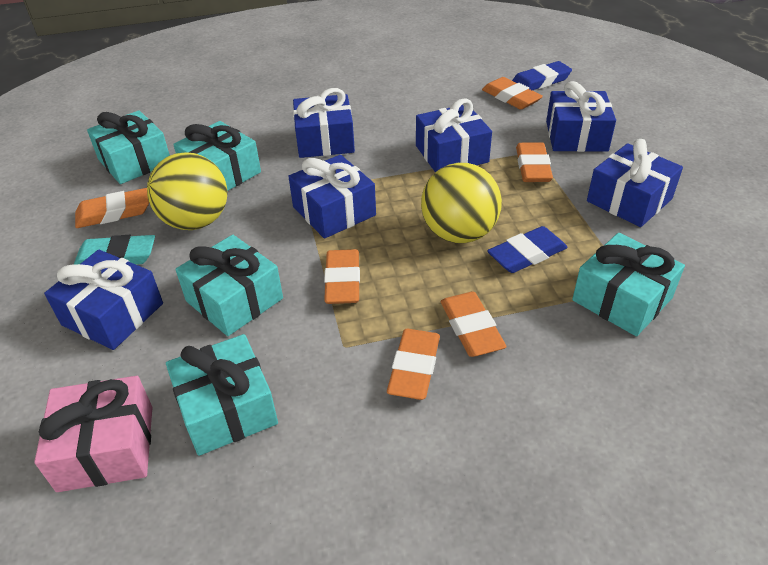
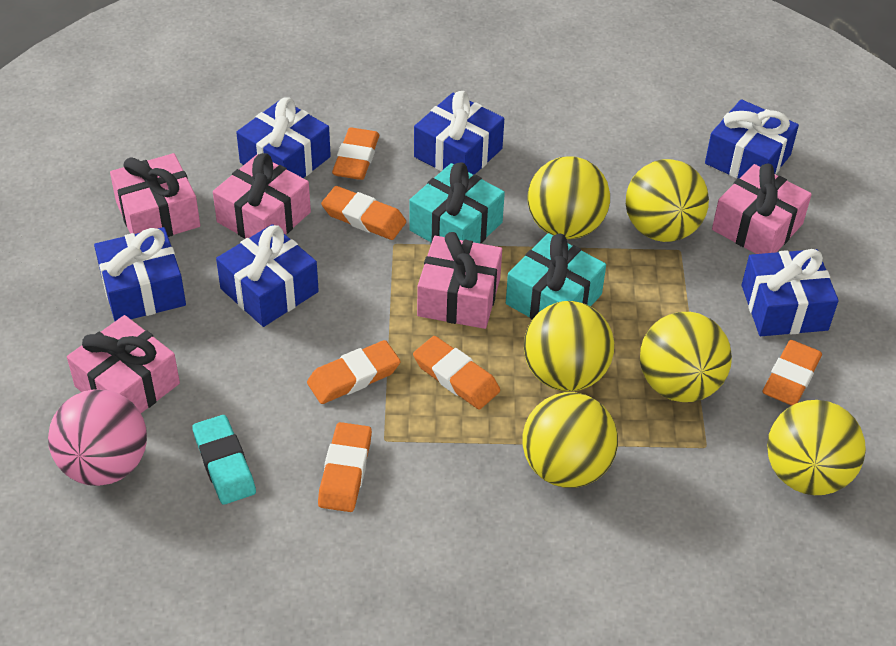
blue eraser: 2 -> 0
pink ball: 0 -> 1
pink gift: 1 -> 5
turquoise gift: 5 -> 2
yellow ball: 2 -> 6

